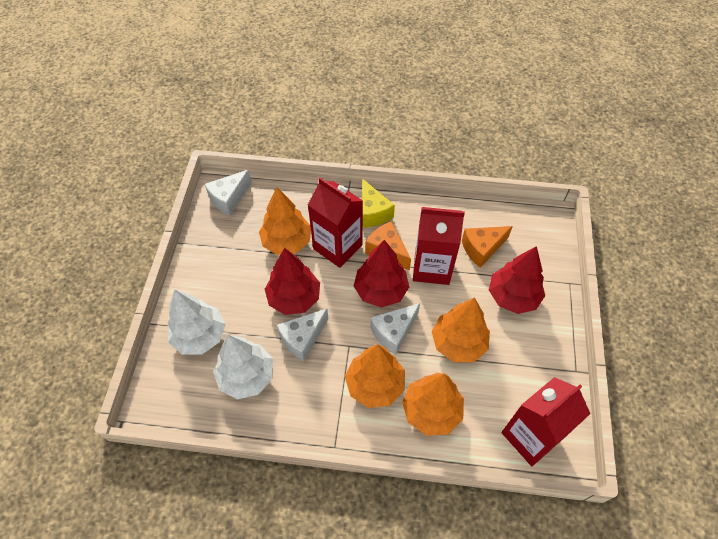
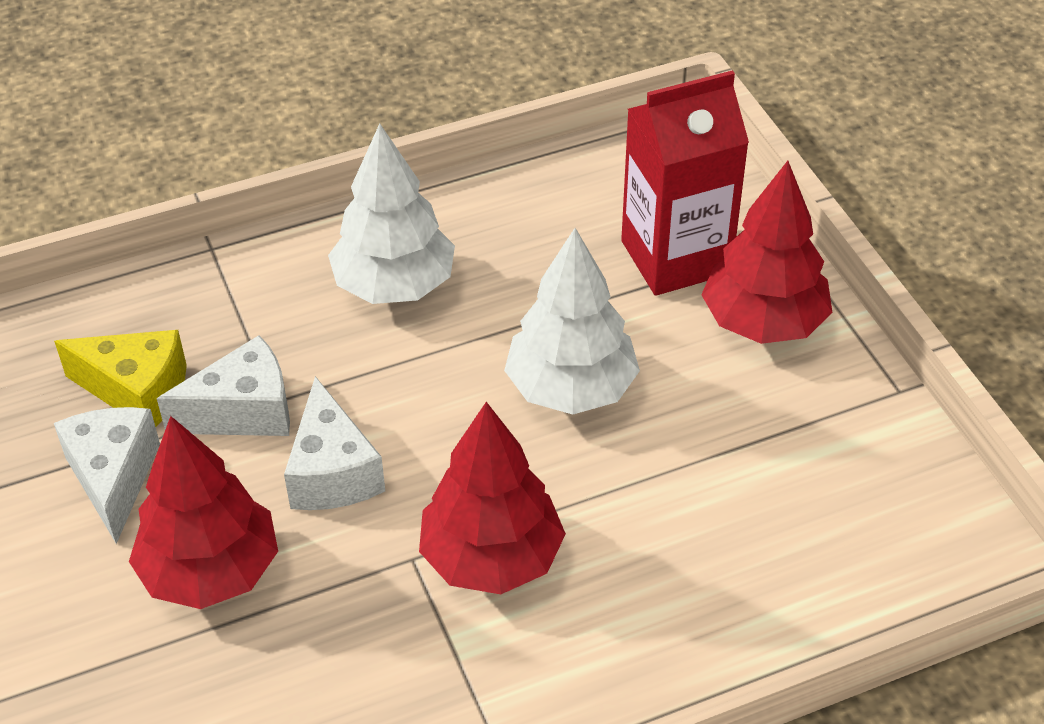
orange cheese: 2 -> 0
orange tree: 4 -> 0
red carton: 3 -> 1

